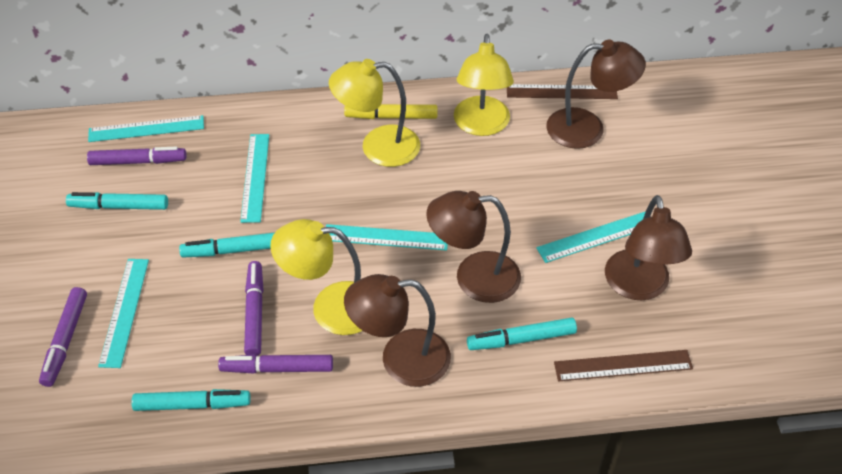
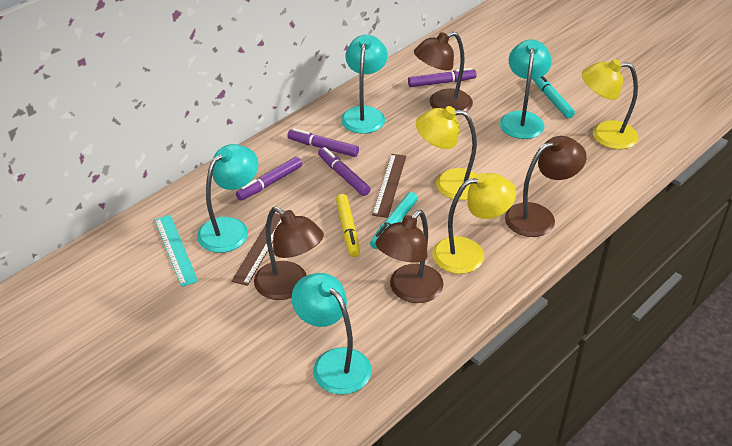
turquoise lamp: 0 -> 4
turquoise marker: 4 -> 2
turquoise ruler: 5 -> 1

